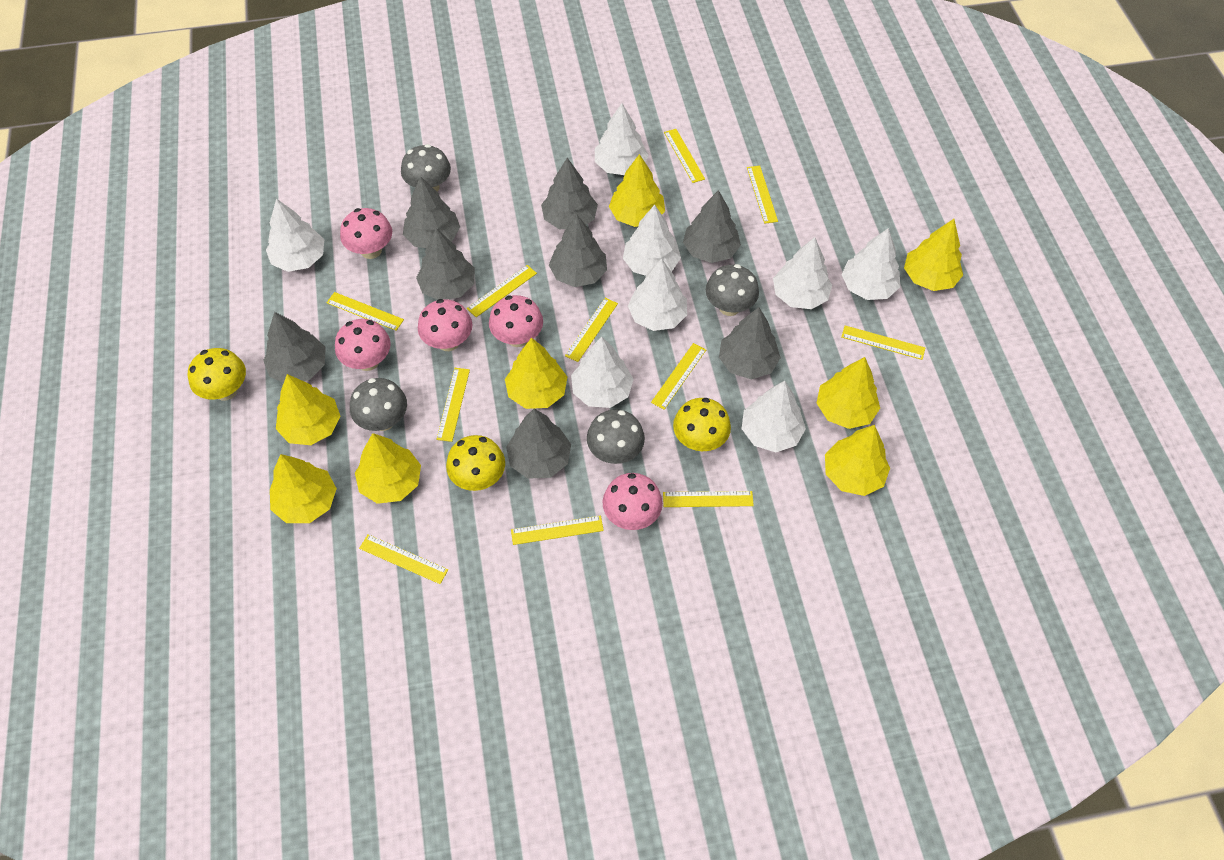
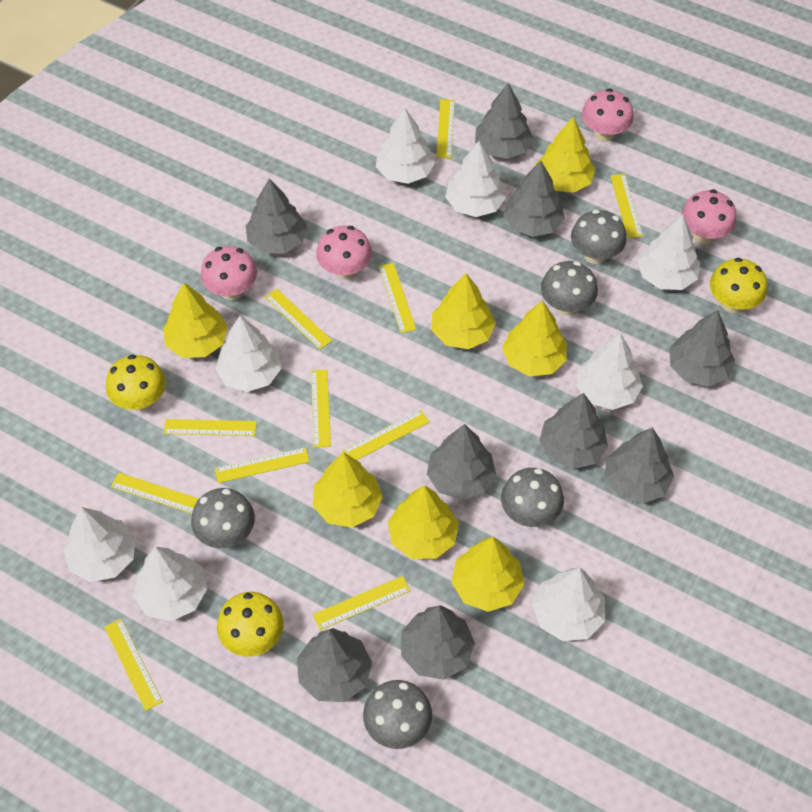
grey mushroom: 4 -> 5
grey tree: 8 -> 9
pink mushroom: 5 -> 4
yellow tree: 8 -> 7

